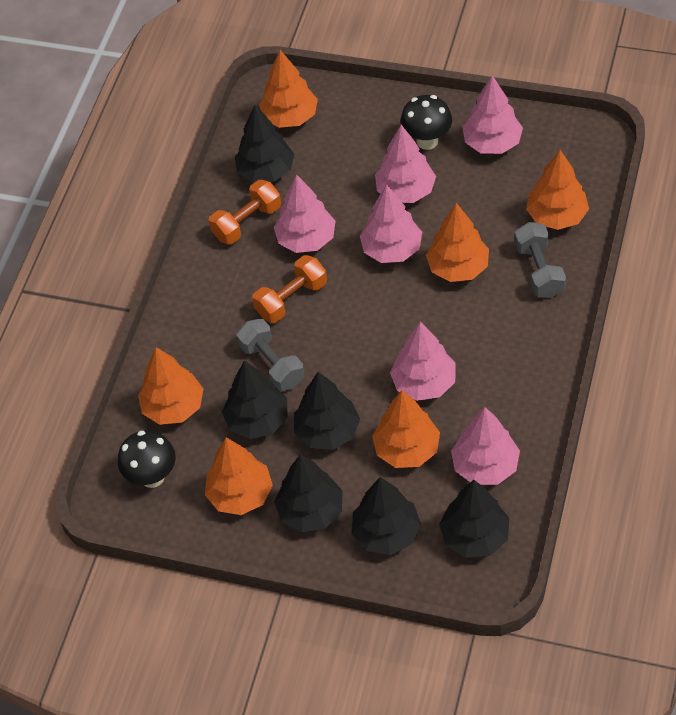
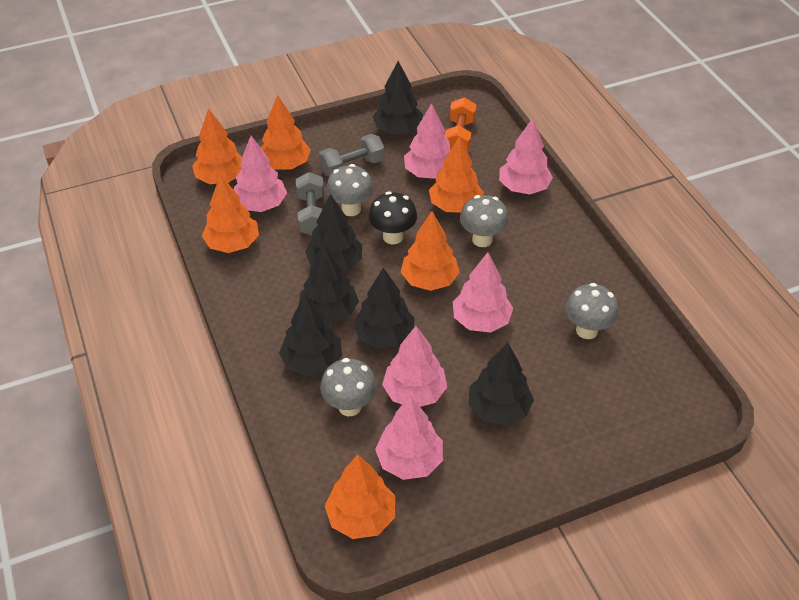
black mushroom: 2 -> 1
grey mushroom: 0 -> 4
orange dumbbell: 2 -> 1

